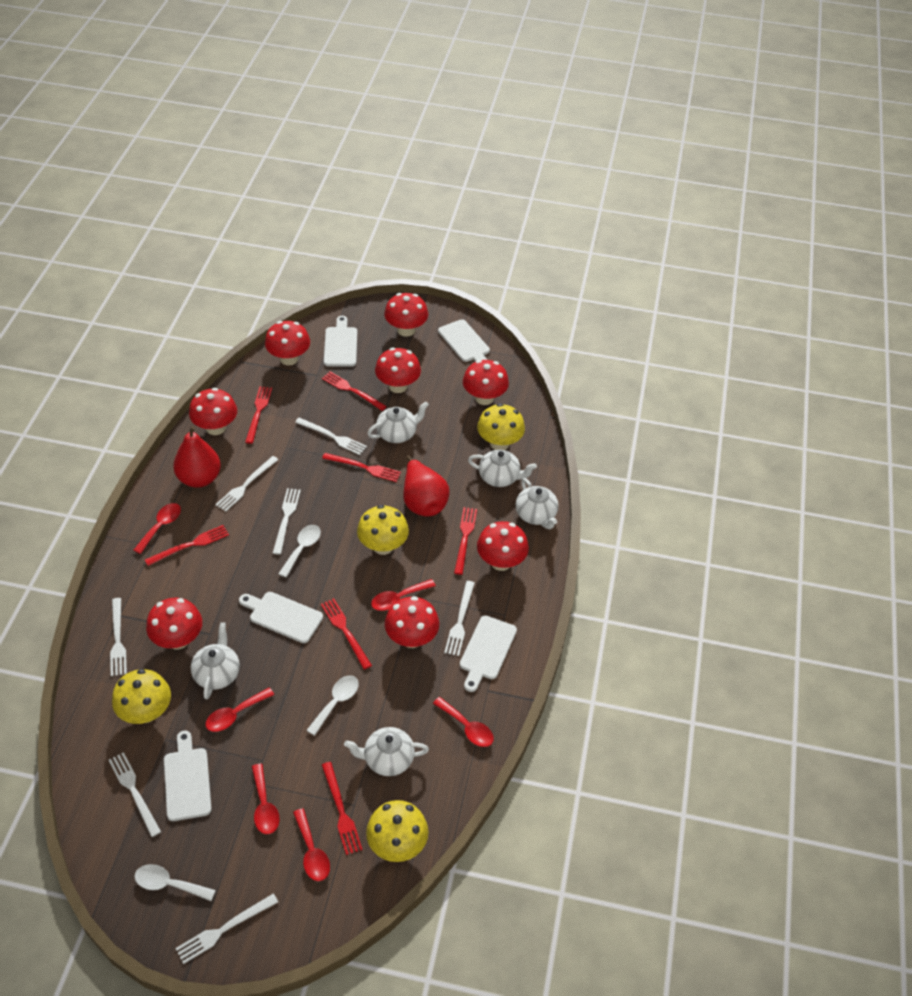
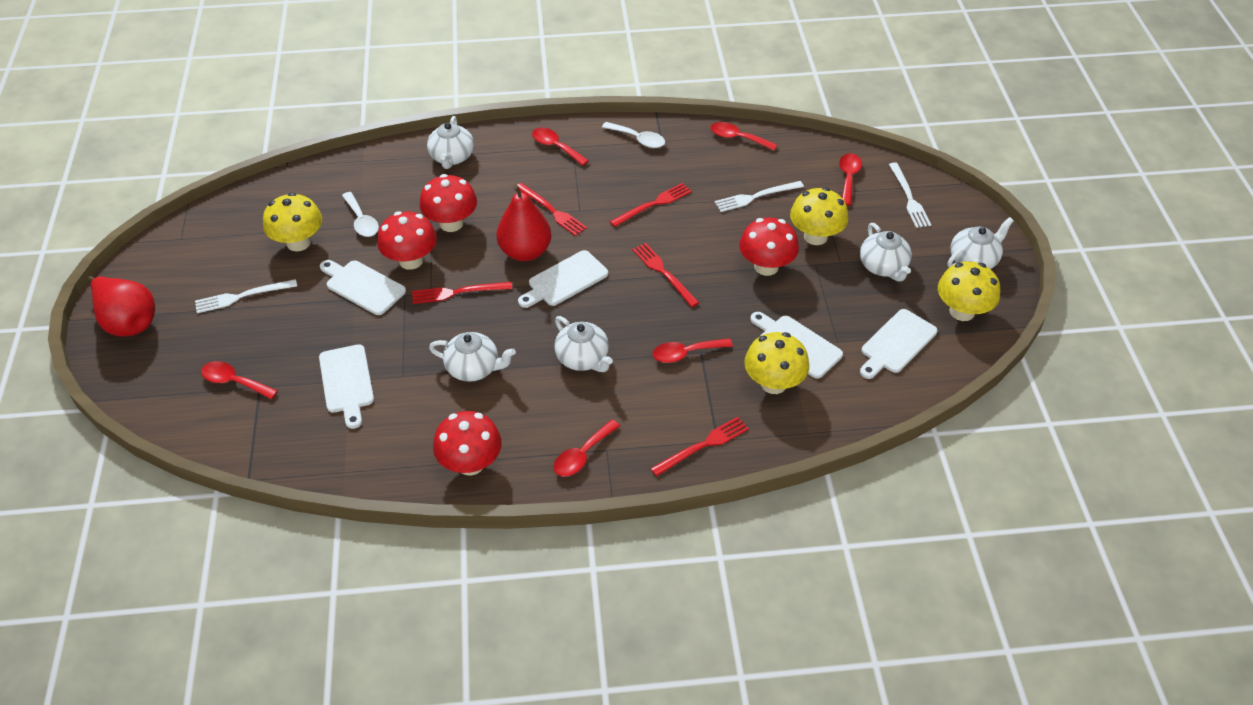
red fork: 7 -> 5
red mushroom: 8 -> 4
white fork: 7 -> 3
white spoon: 3 -> 2

